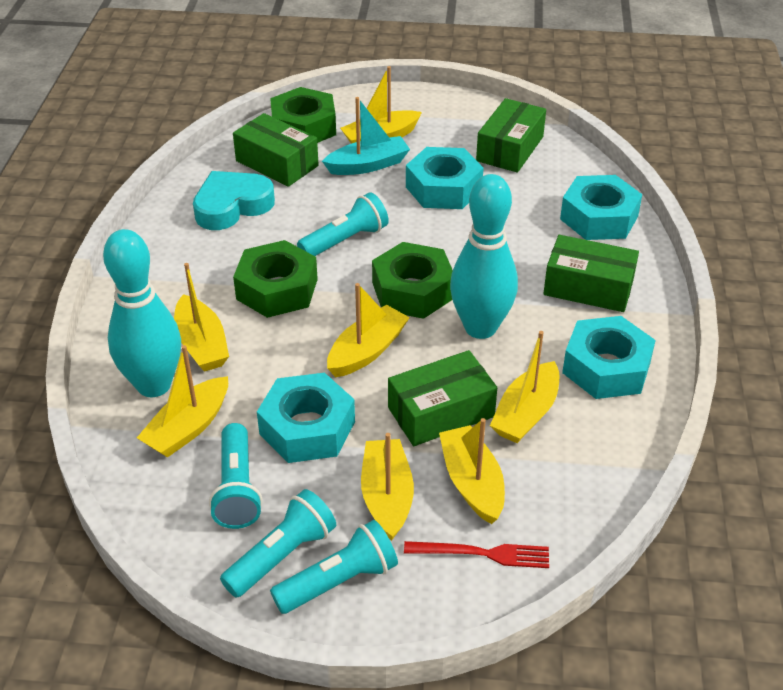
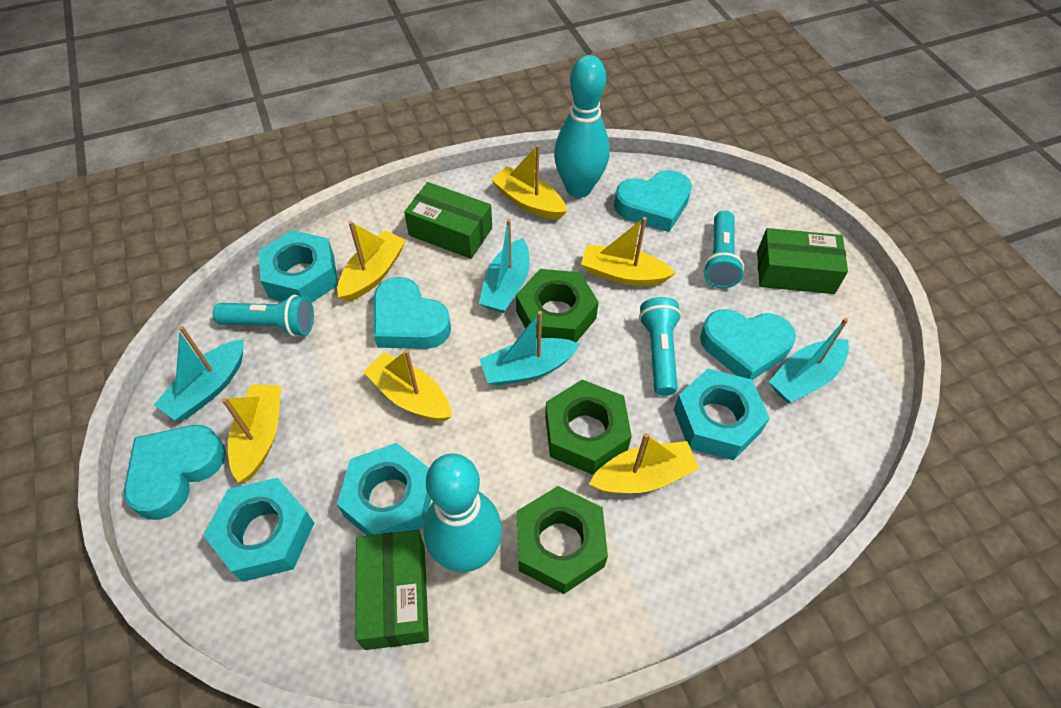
green box: 4 -> 3
red fork: 1 -> 0
turquoise boat: 1 -> 4
turquoise flashlight: 4 -> 3
turquoise heart: 1 -> 4
yellow boat: 7 -> 6

